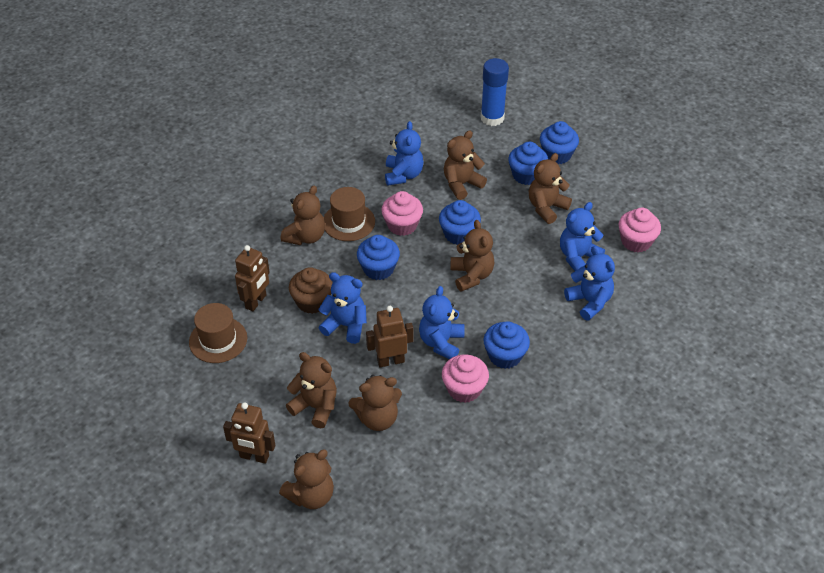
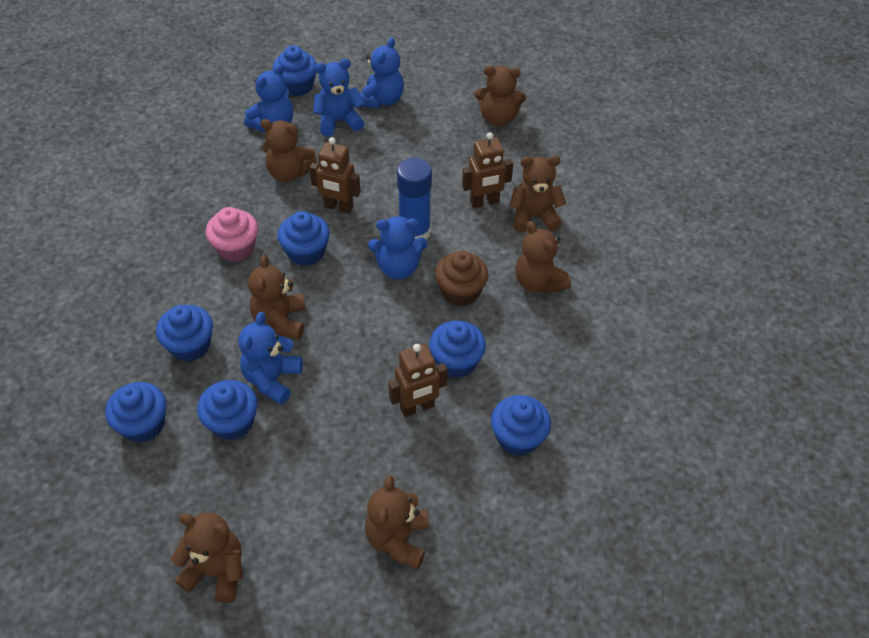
blue cupcake: 5 -> 7
brown hat: 2 -> 0
pink cupcake: 3 -> 1

